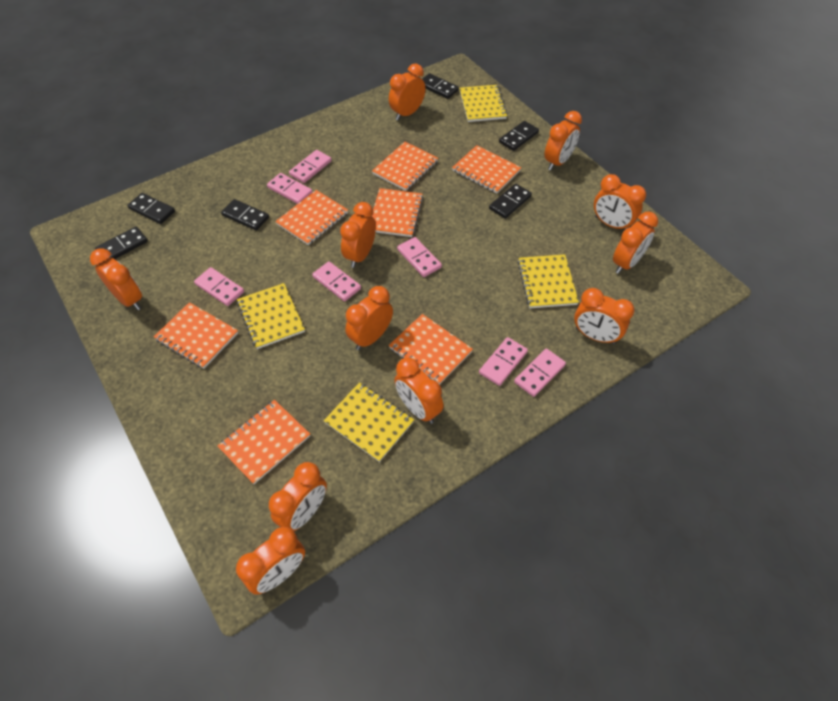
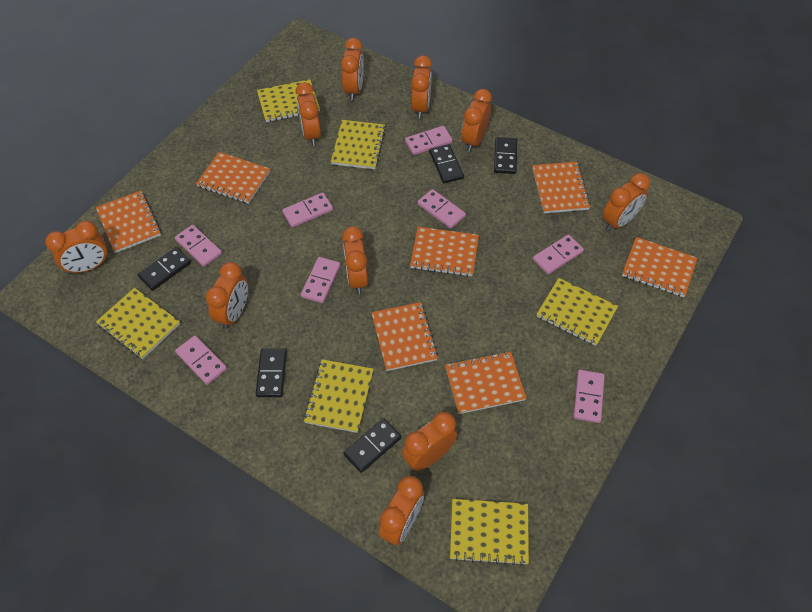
black domino: 6 -> 5
orange clock: 11 -> 10
pink domino: 7 -> 8
yellow notebook: 4 -> 6

